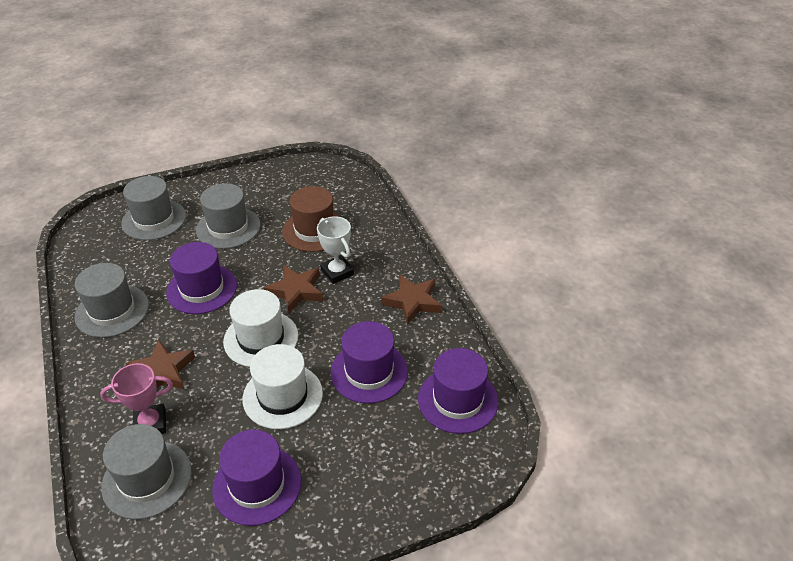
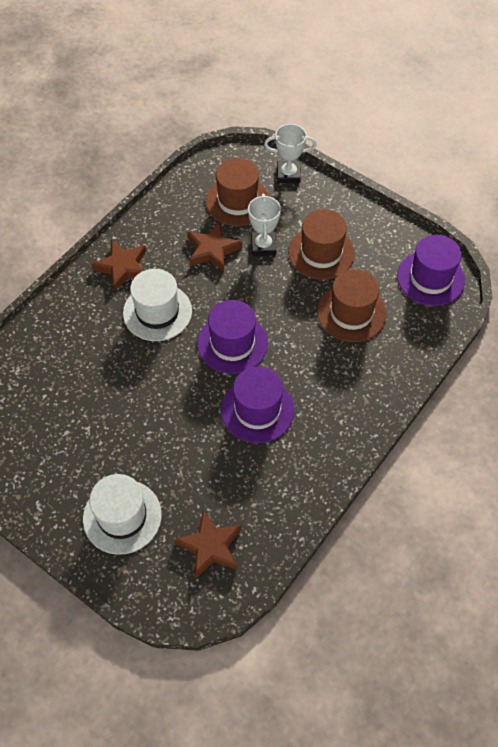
brown hat: 1 -> 3
grey hat: 4 -> 0
pink trophy: 1 -> 0
purple hat: 4 -> 3
white trophy: 1 -> 2

